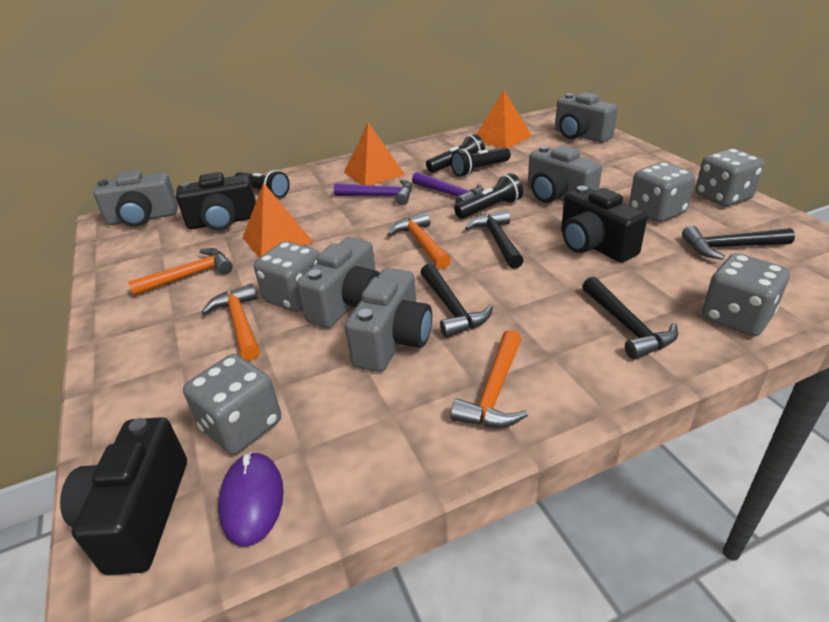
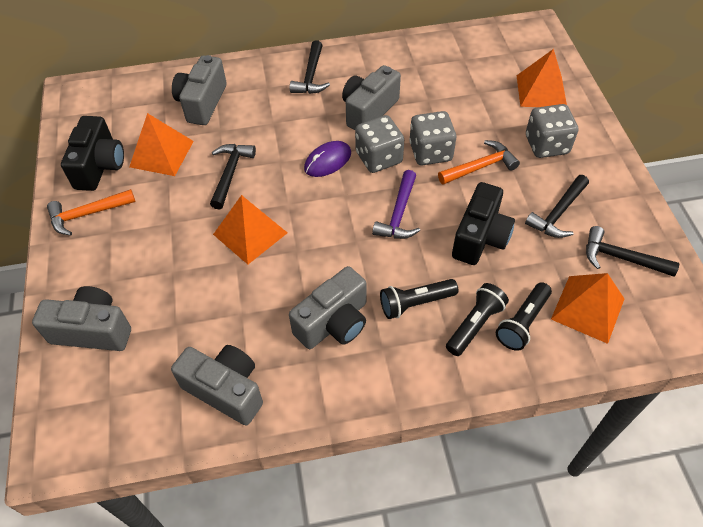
black camera: 3 -> 2
black flashlight: 4 -> 3
grey dice: 5 -> 3
orange hammer: 4 -> 2
orange pyramid: 3 -> 4
purple hammer: 2 -> 1

